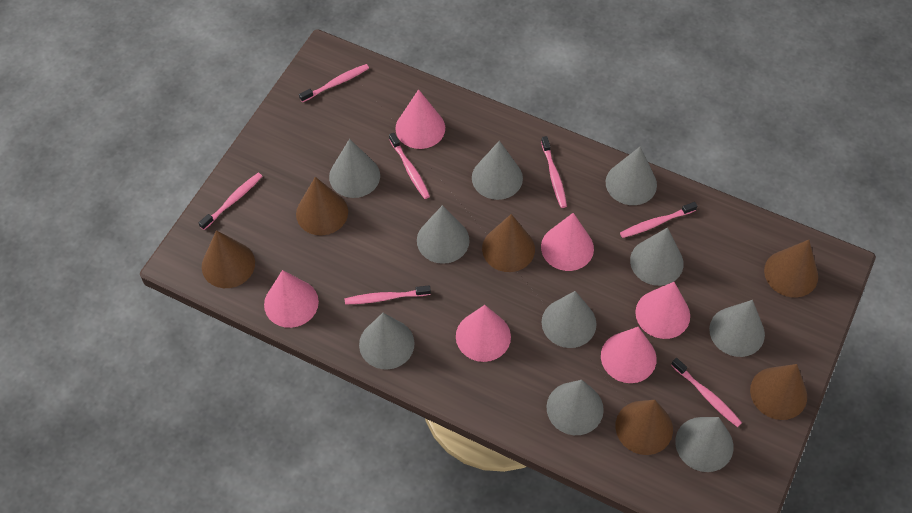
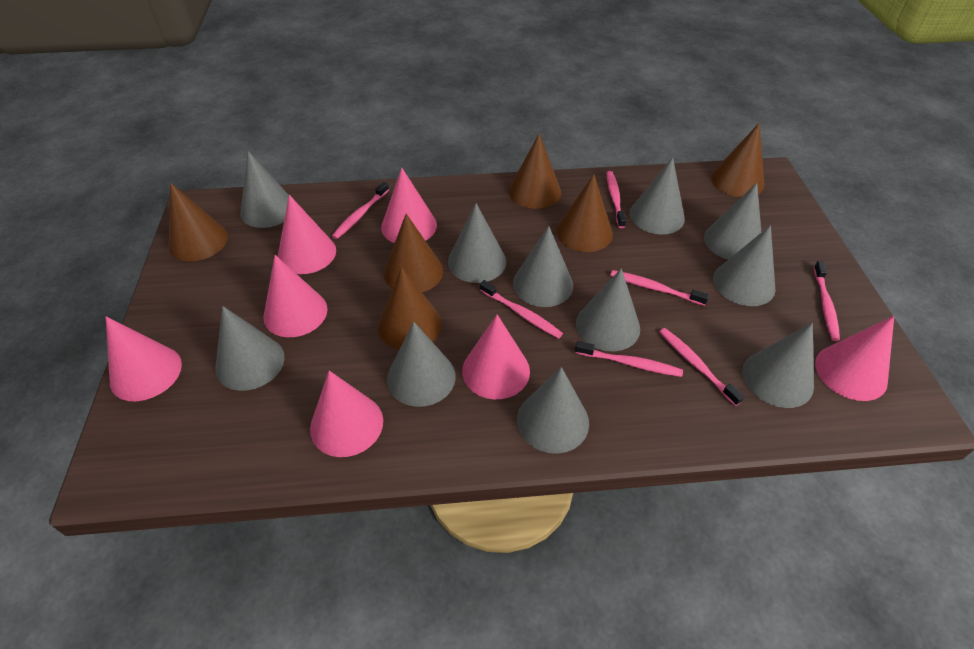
grey cone: 10 -> 11
pink cone: 6 -> 7

